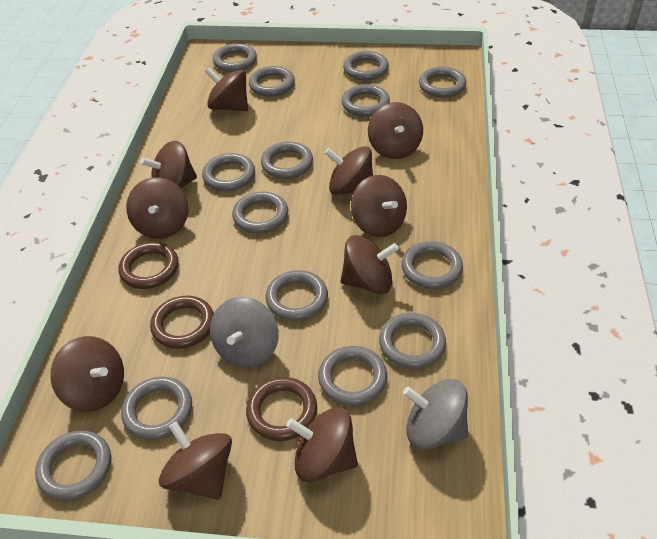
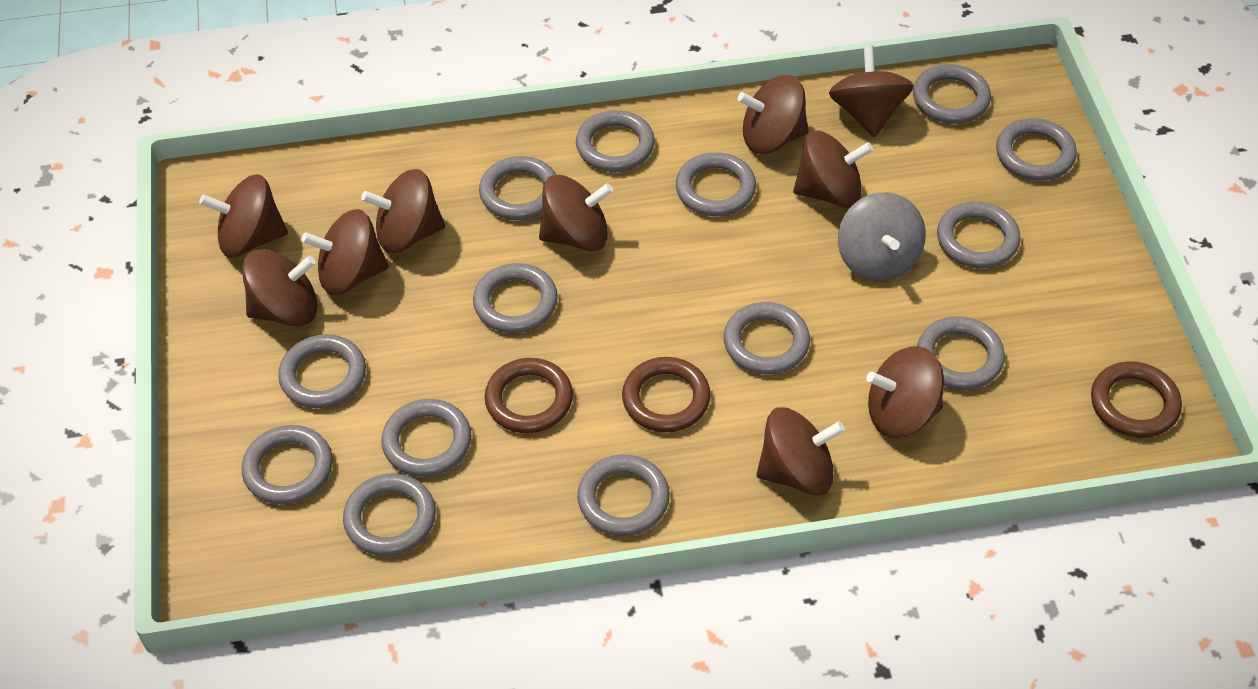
grey spinning top: 2 -> 1

